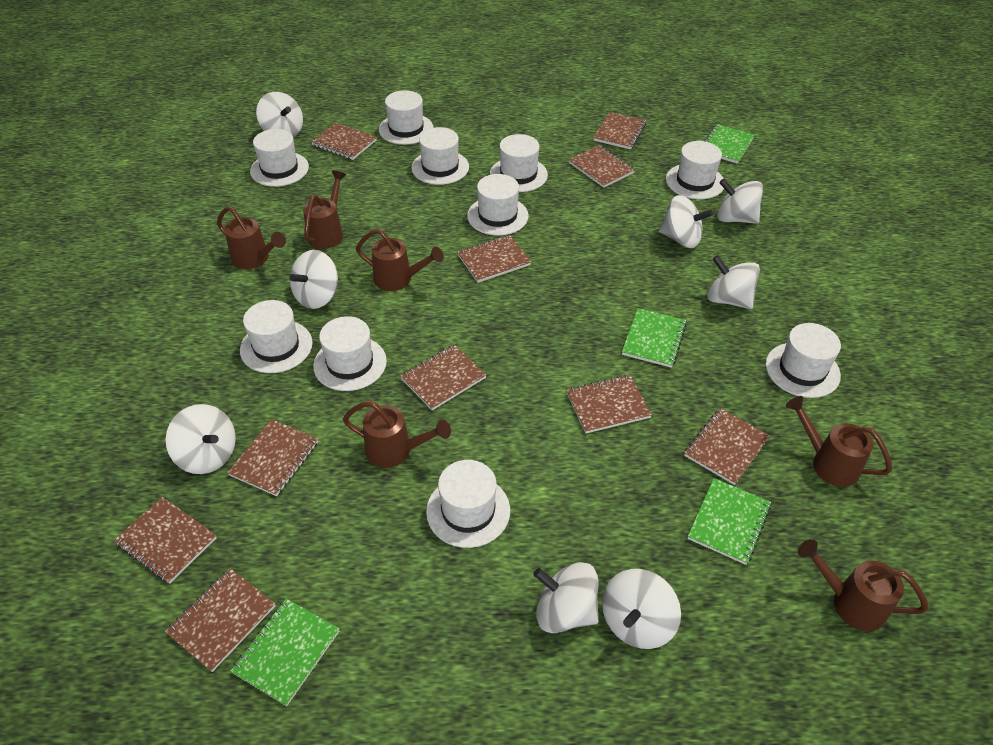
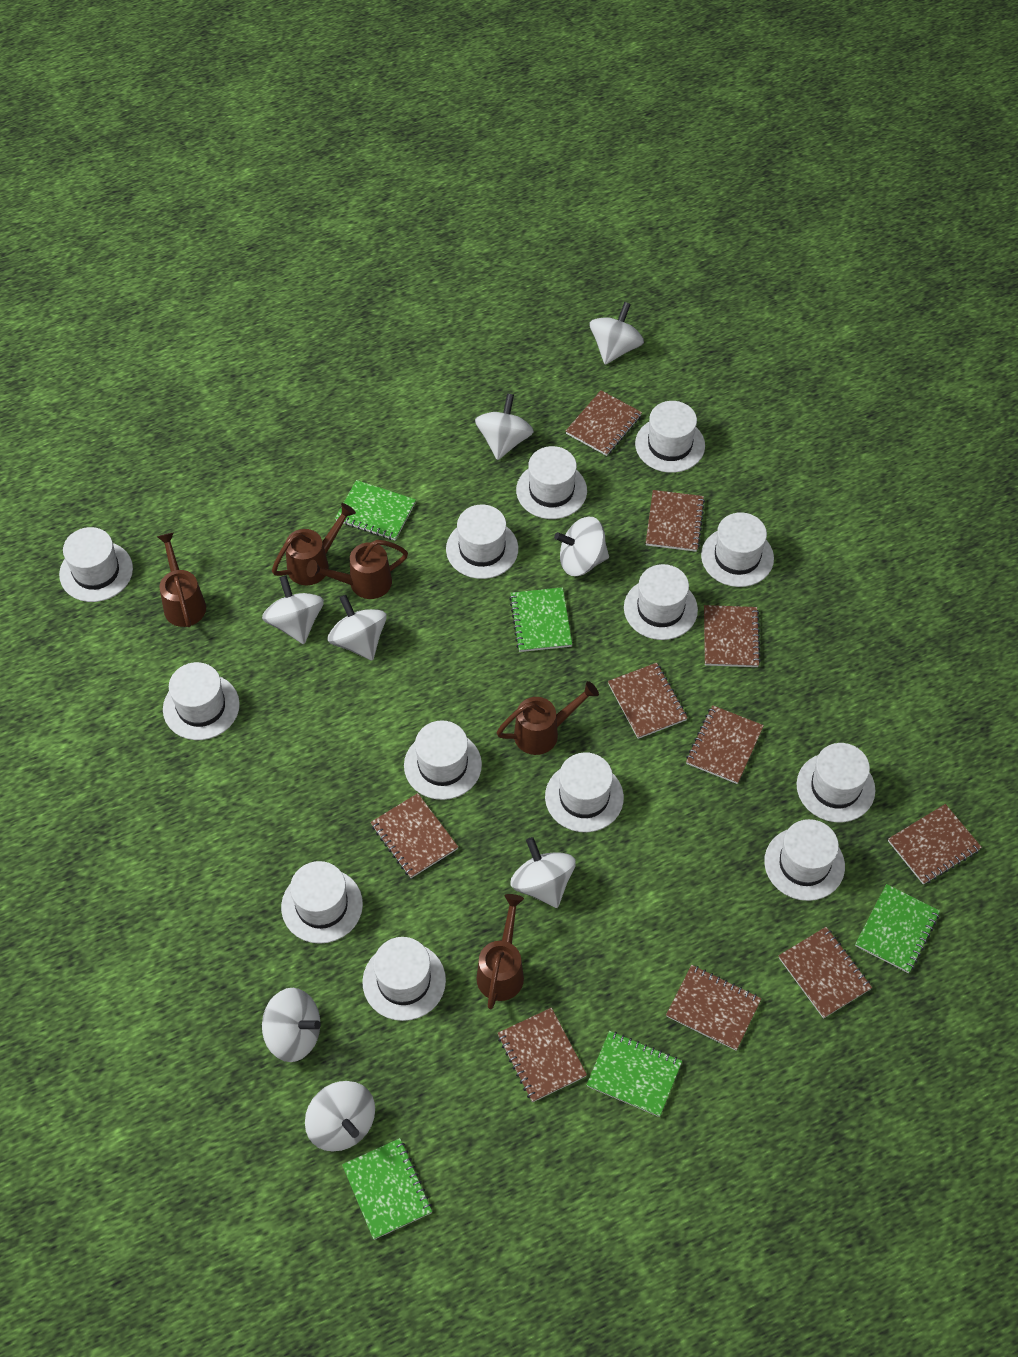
brown watering can: 6 -> 5
green notebook: 4 -> 5
white hat: 10 -> 13

